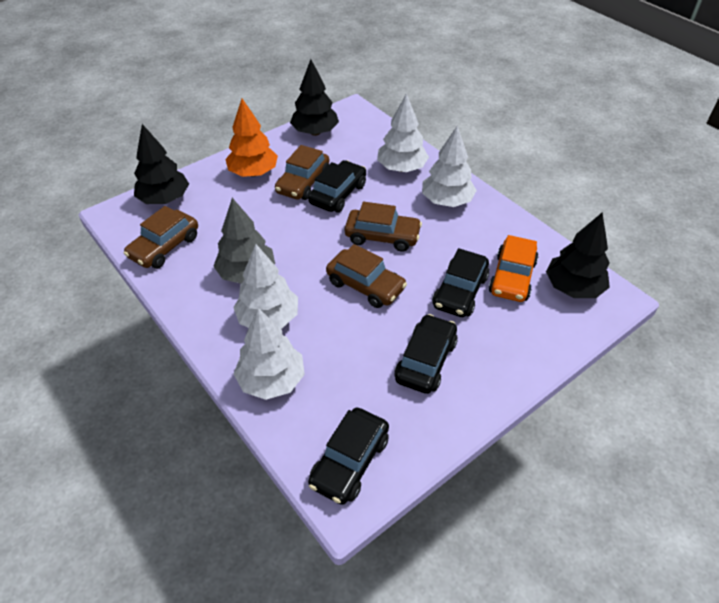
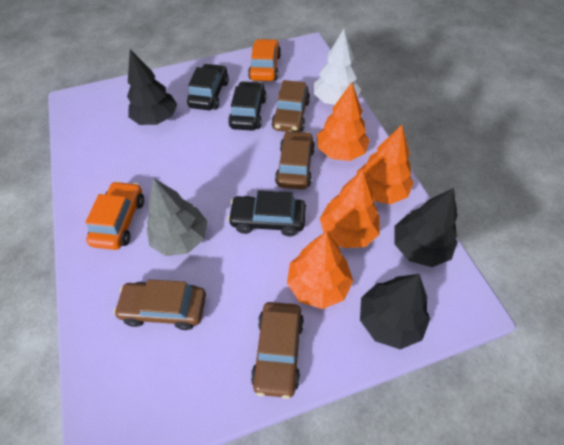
black car: 4 -> 3
orange car: 1 -> 2
orange tree: 1 -> 4
white tree: 4 -> 1

